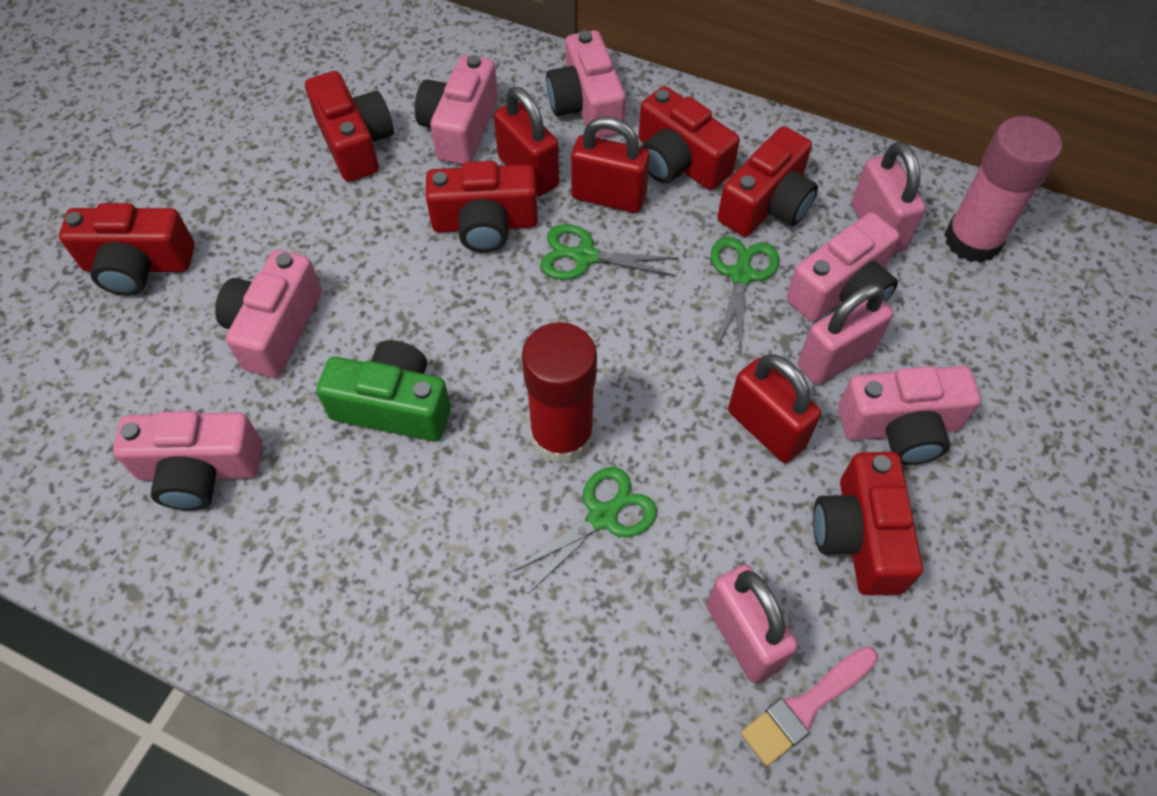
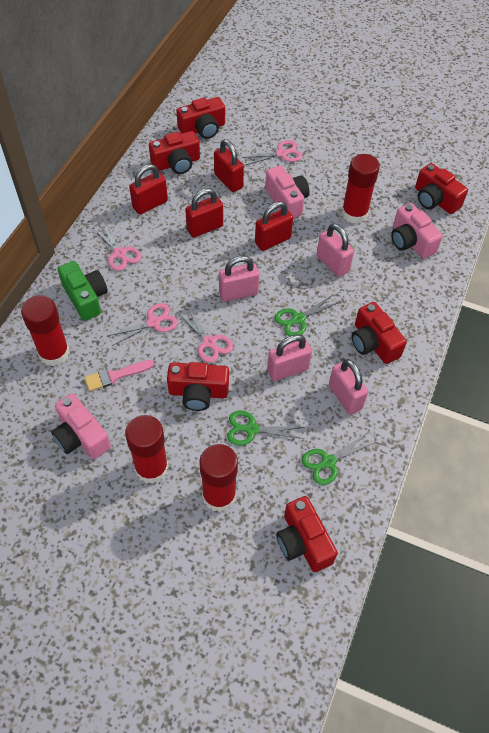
pink camera: 6 -> 3
pink glue stick: 1 -> 0
pink padlock: 3 -> 4
pink scissors: 0 -> 4
red glue stick: 1 -> 4
red padlock: 3 -> 4

